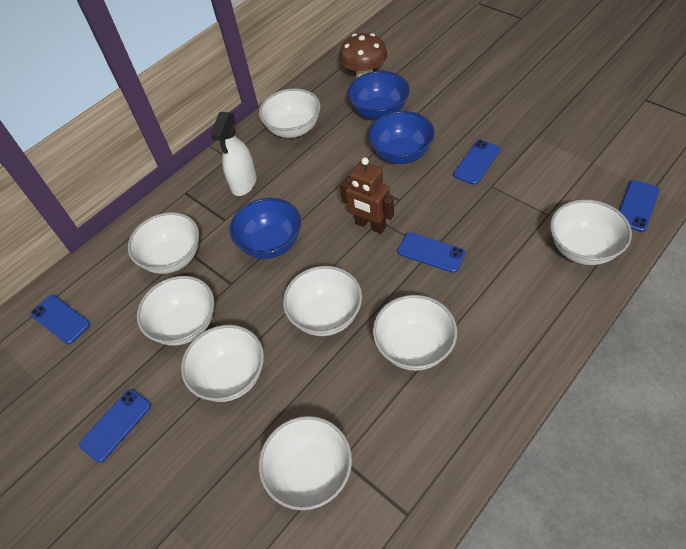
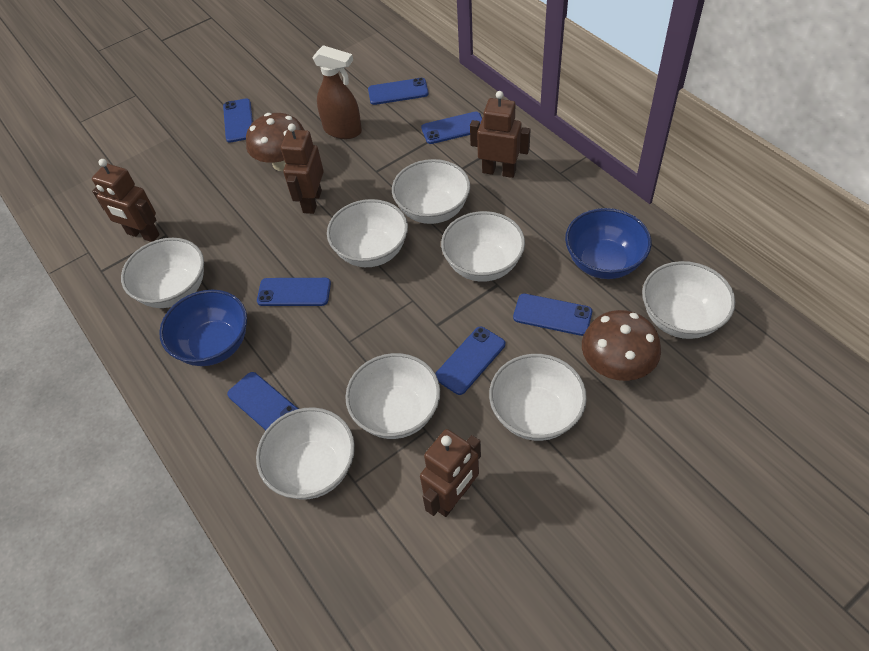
blue bowl: 3 -> 2
blue phone: 5 -> 7
brown mushroom: 1 -> 2
brown robot: 1 -> 4
brown spray bottle: 0 -> 1
white spray bottle: 1 -> 0

